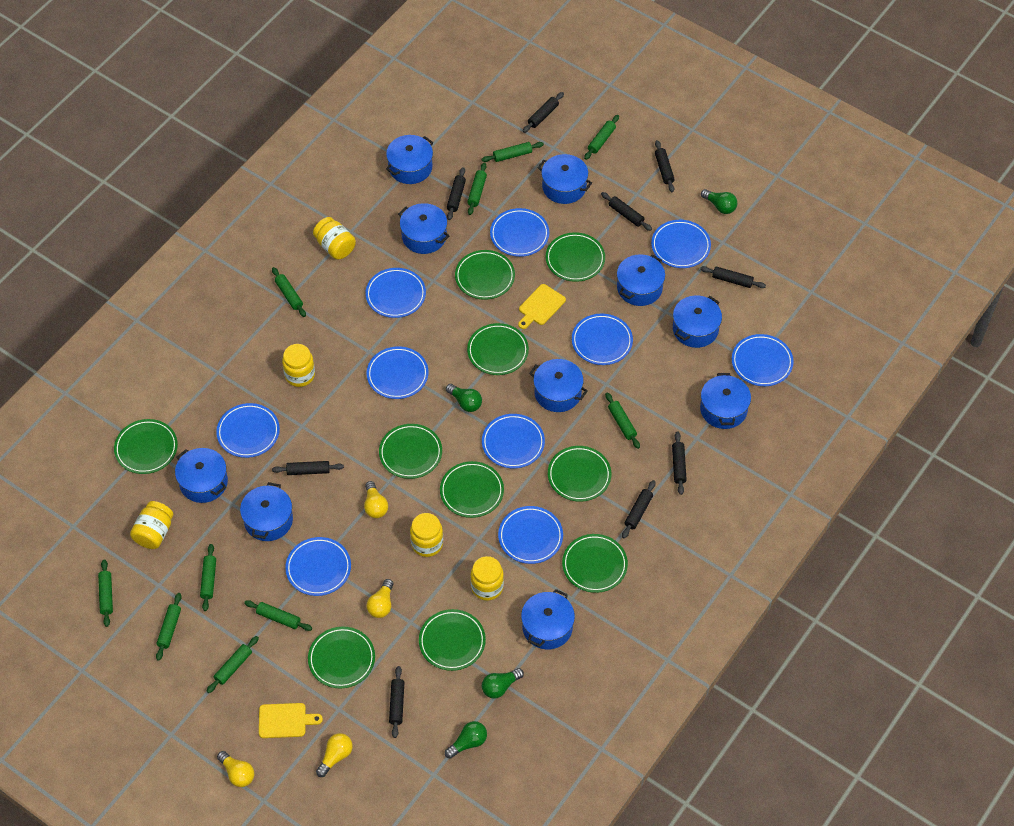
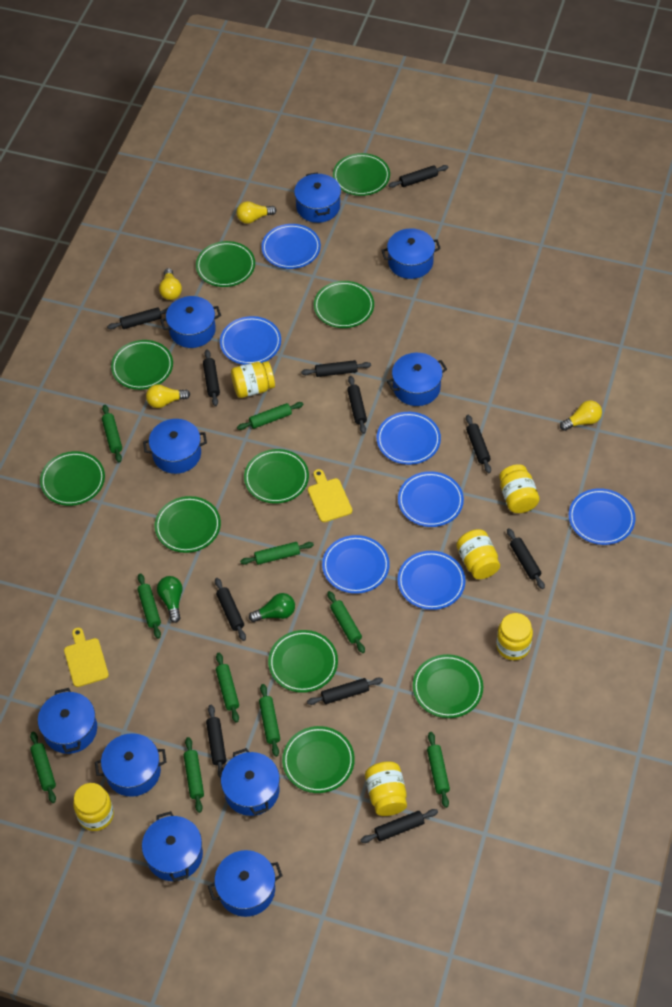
black rolling pin: 9 -> 11
blue plate: 10 -> 7
green light bulb: 4 -> 2
yellow jar: 5 -> 6

